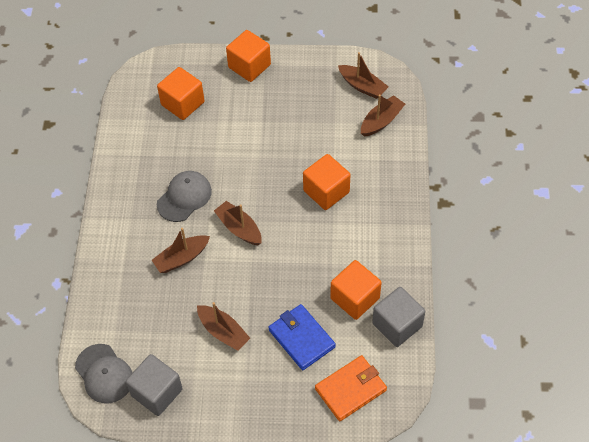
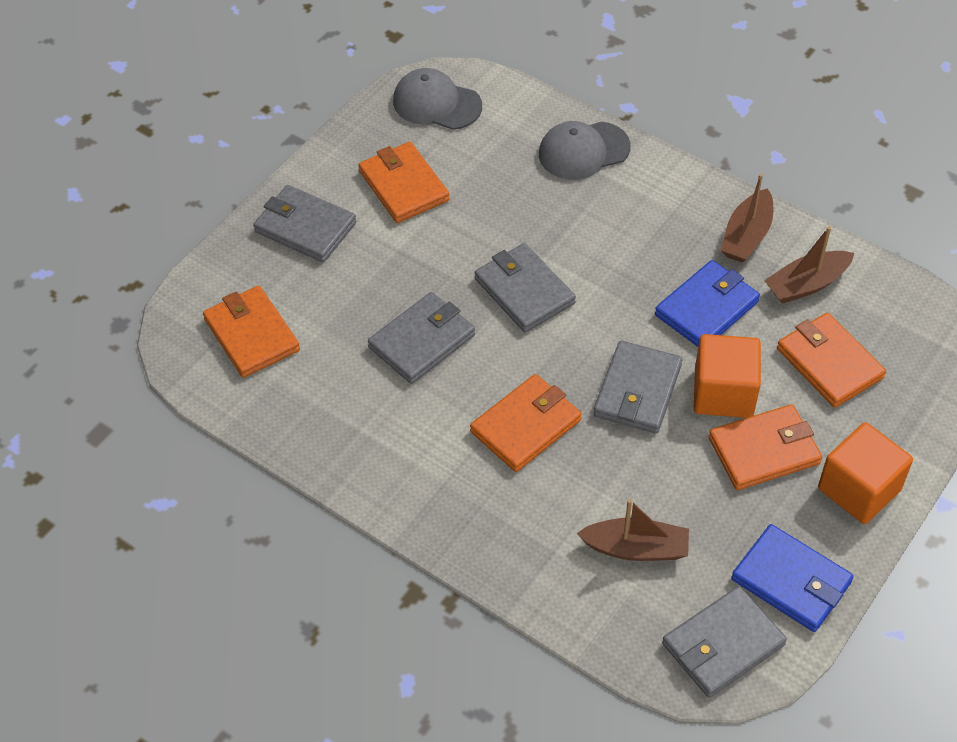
blue wallet: 1 -> 2
brown boat: 5 -> 3
grey cube: 2 -> 0
grey wallet: 0 -> 5
orange cube: 4 -> 2
orange wallet: 1 -> 5

